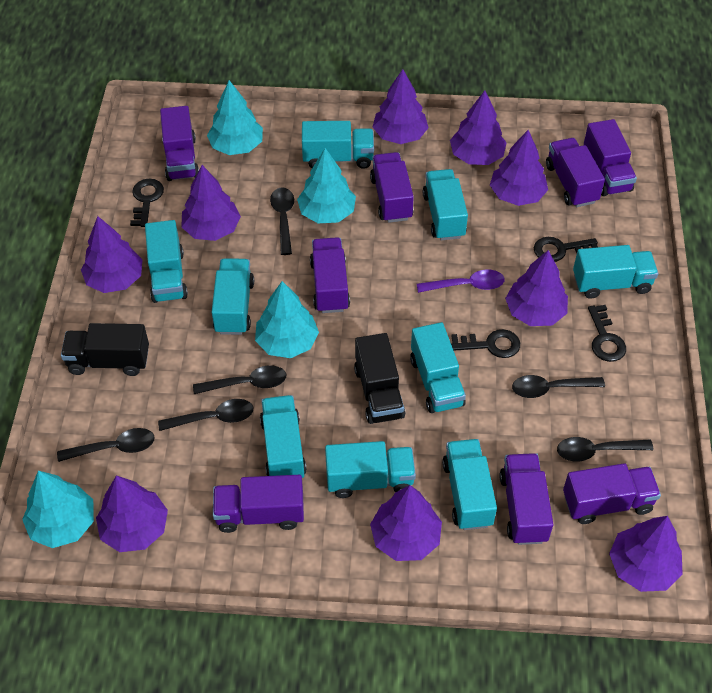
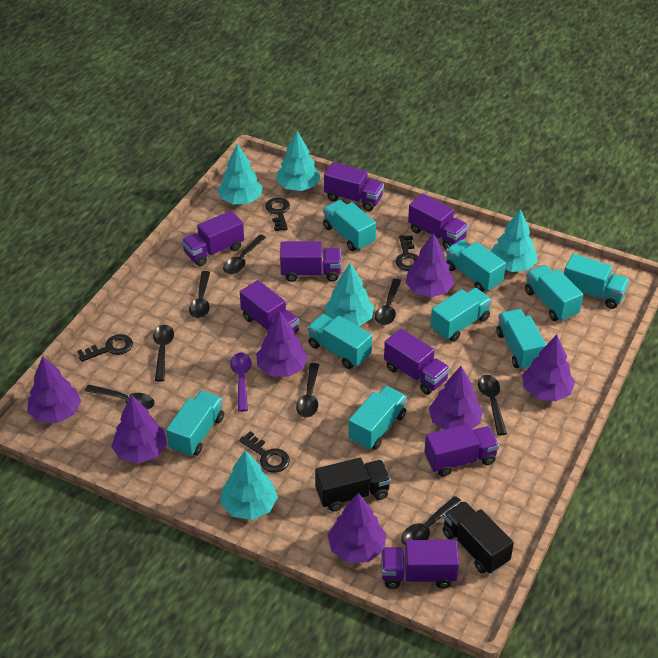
black spoon: 6 -> 8
purple tree: 9 -> 7
turquoise tree: 4 -> 5

